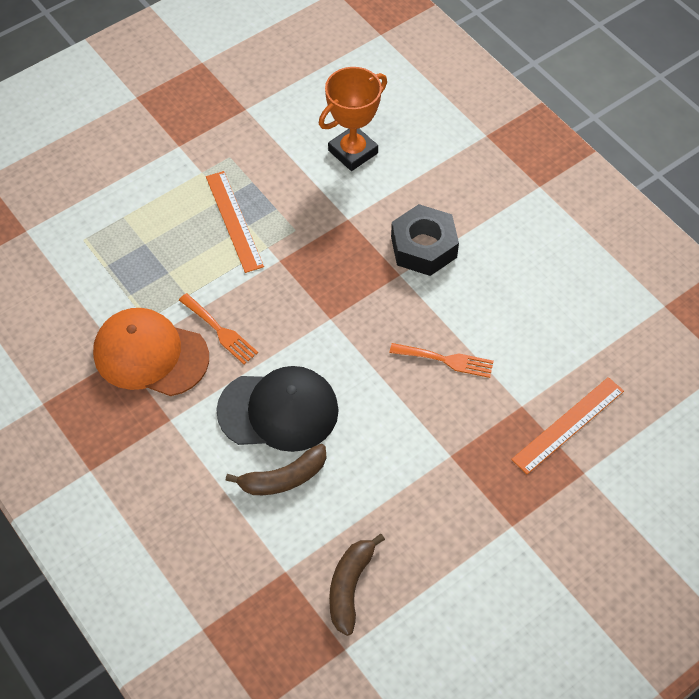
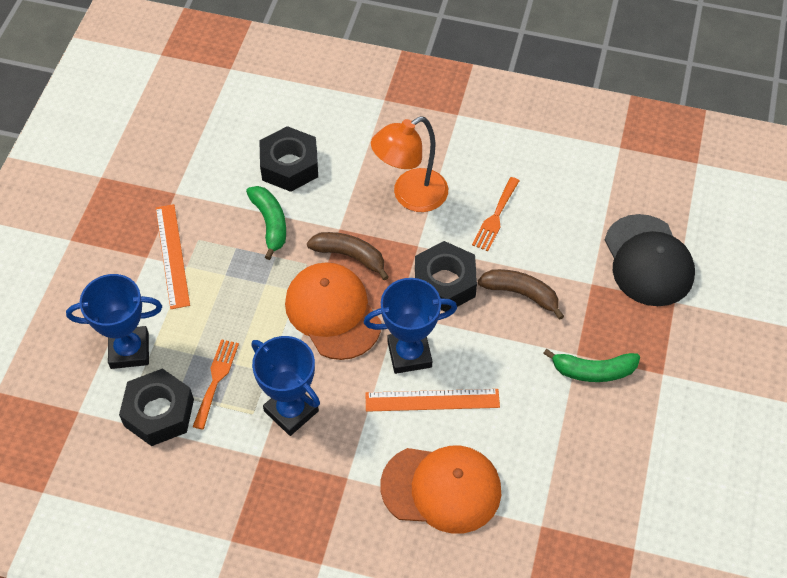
black nut: 1 -> 3
blue trophy: 0 -> 3
green banana: 0 -> 2
orange cap: 1 -> 2
orange lamp: 0 -> 1
orange trophy: 1 -> 0

